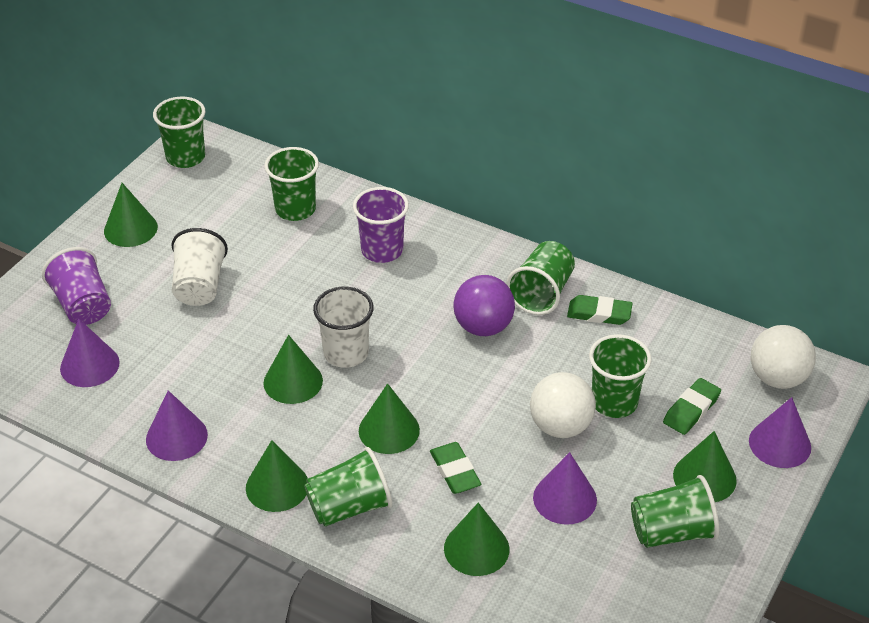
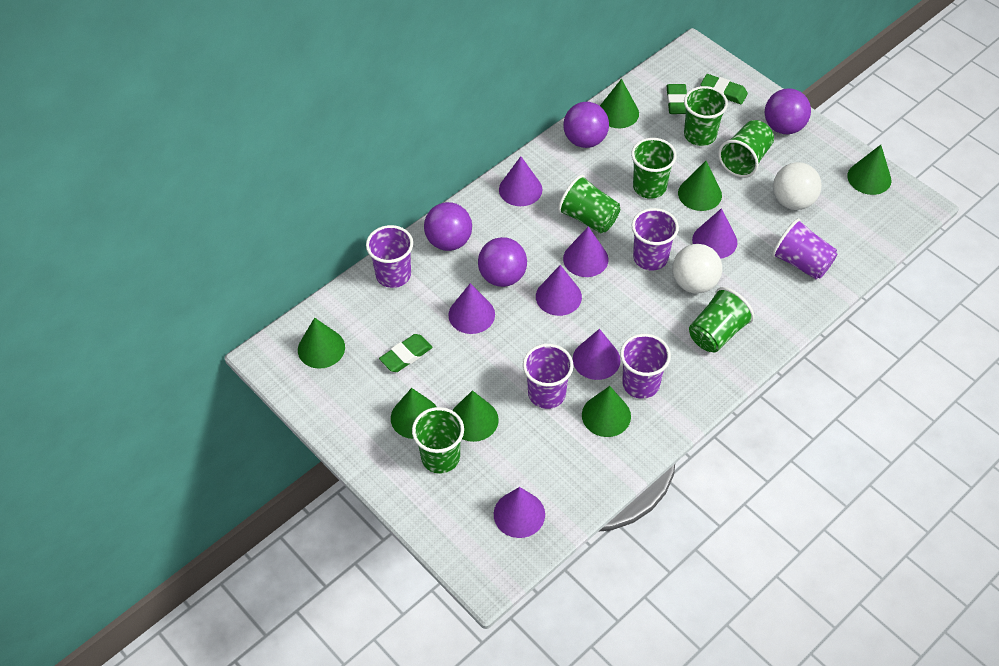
green cone: 6 -> 7
purple ball: 1 -> 4
purple cone: 4 -> 7
purple cup: 2 -> 5
white cup: 2 -> 0

